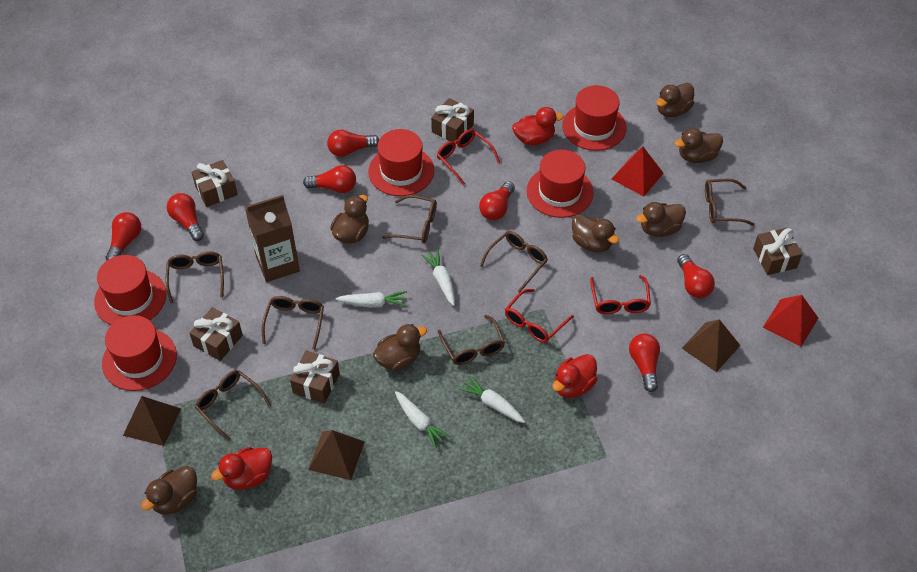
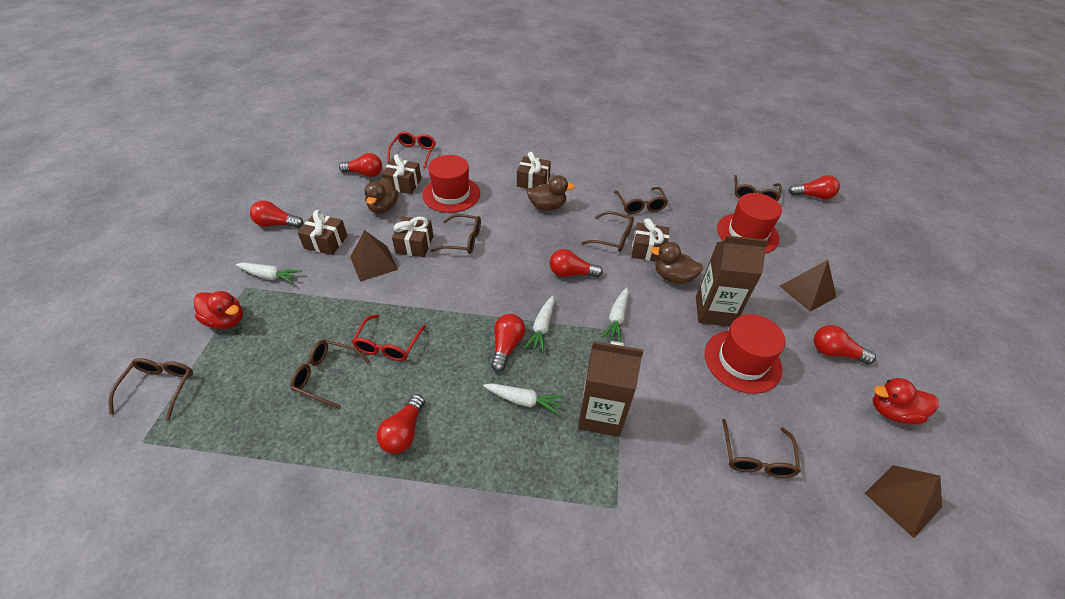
brown carton: 1 -> 2
brown duck: 7 -> 3
red duck: 3 -> 2
red glasses: 3 -> 2
red hat: 5 -> 3
red pyramid: 2 -> 0

